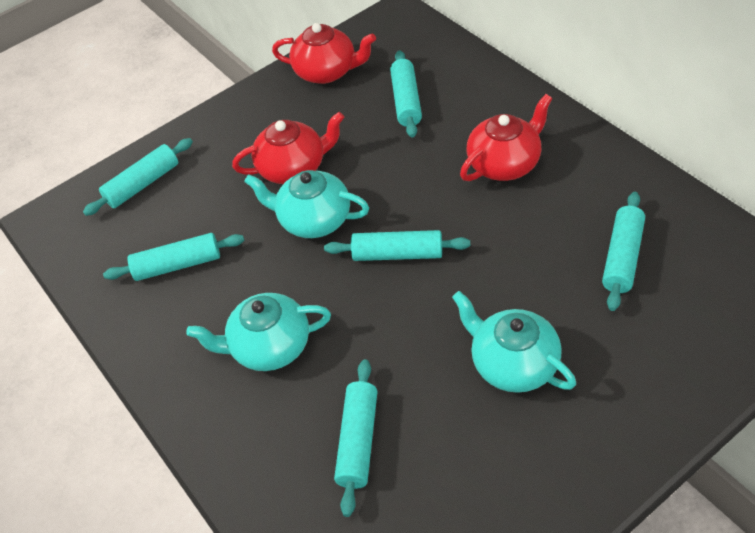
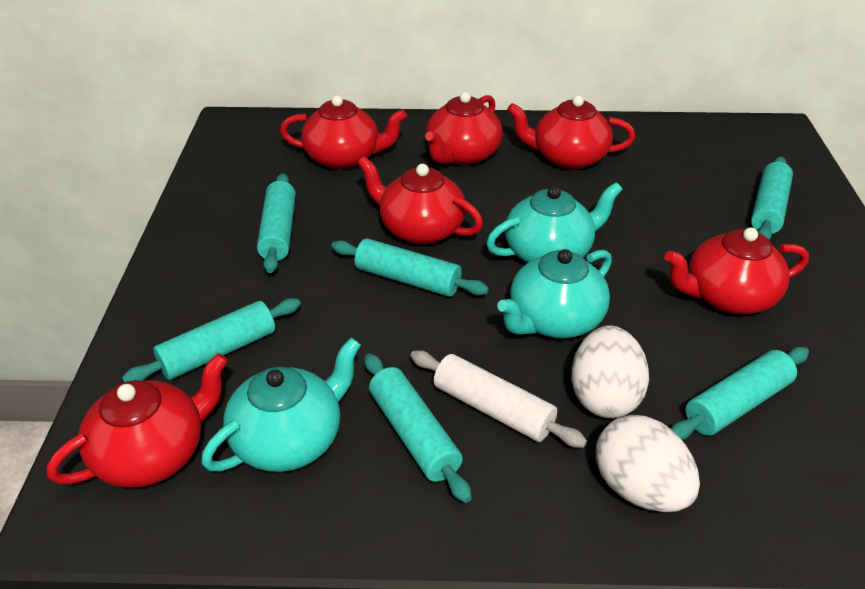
red teapot: 3 -> 6
white egg: 0 -> 2
white rolling pin: 0 -> 1

